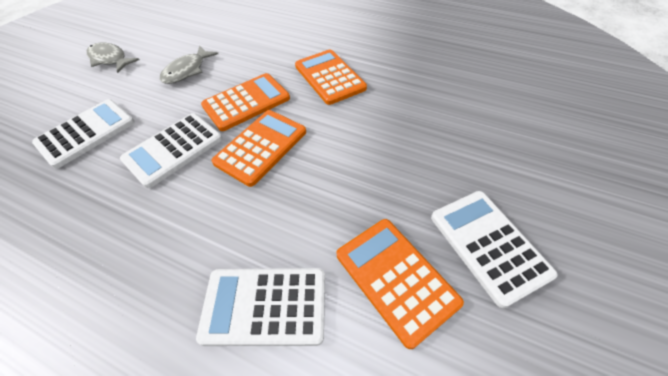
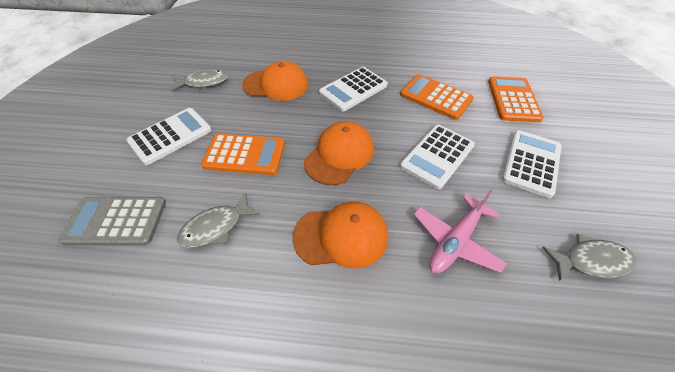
grey calculator: 0 -> 1
grey fish: 2 -> 3
orange calculator: 4 -> 3
orange cap: 0 -> 3
pink plane: 0 -> 1

